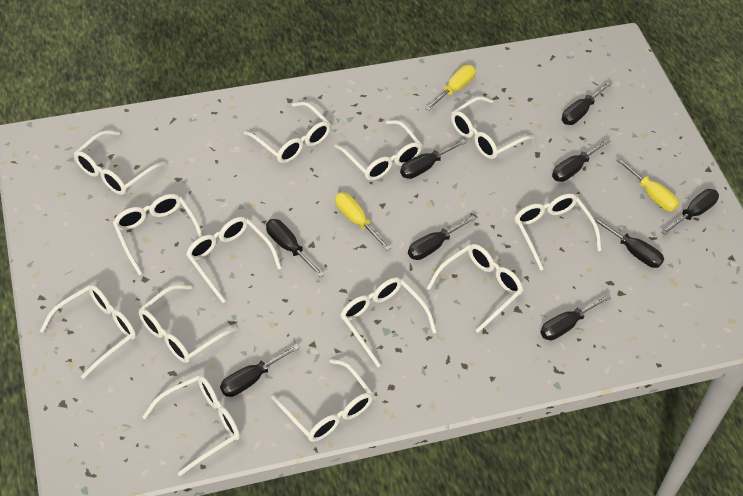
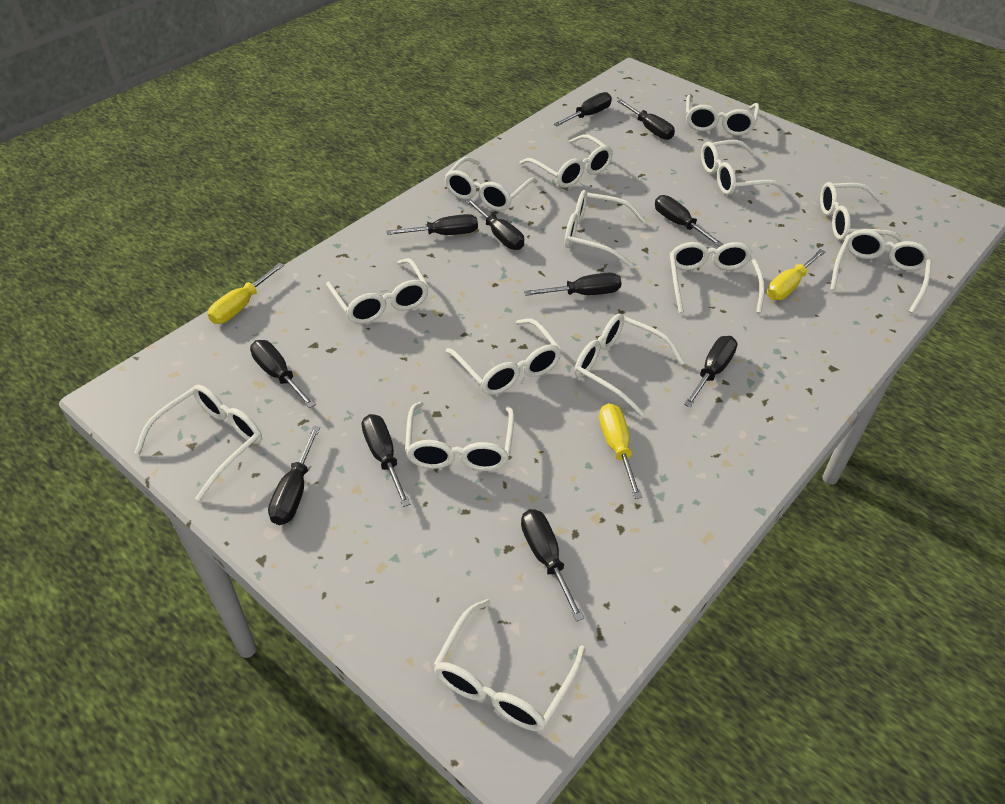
black screwdriver: 9 -> 11
white glasses: 13 -> 14

